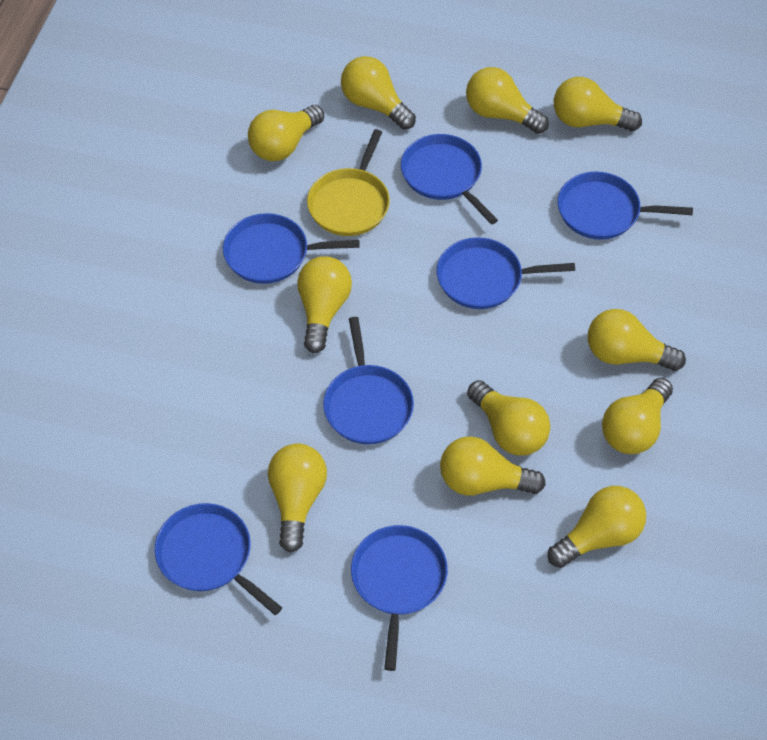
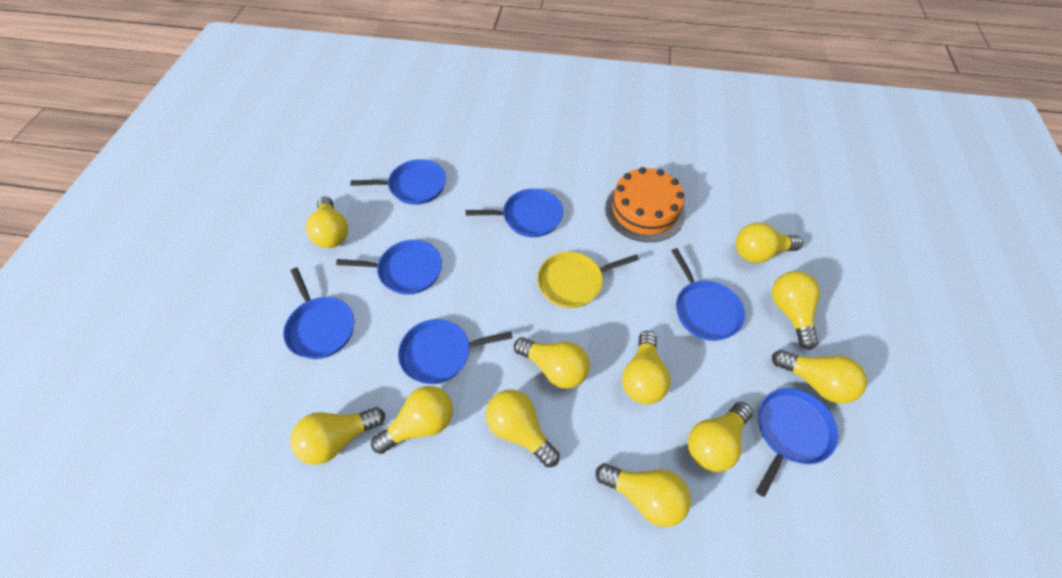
orange cake: 0 -> 1

